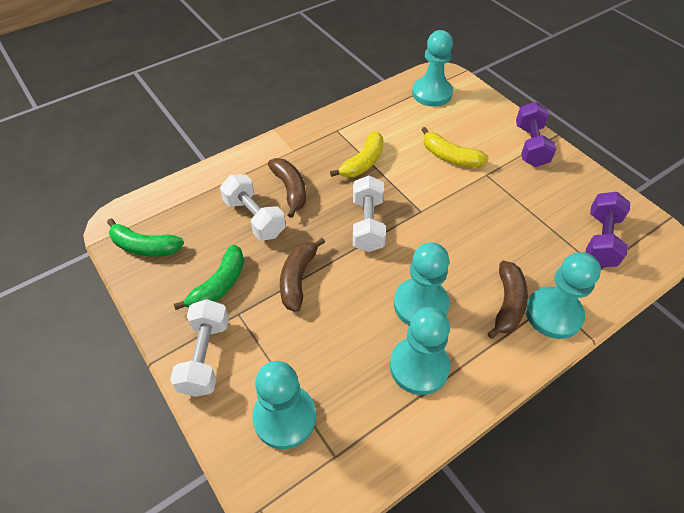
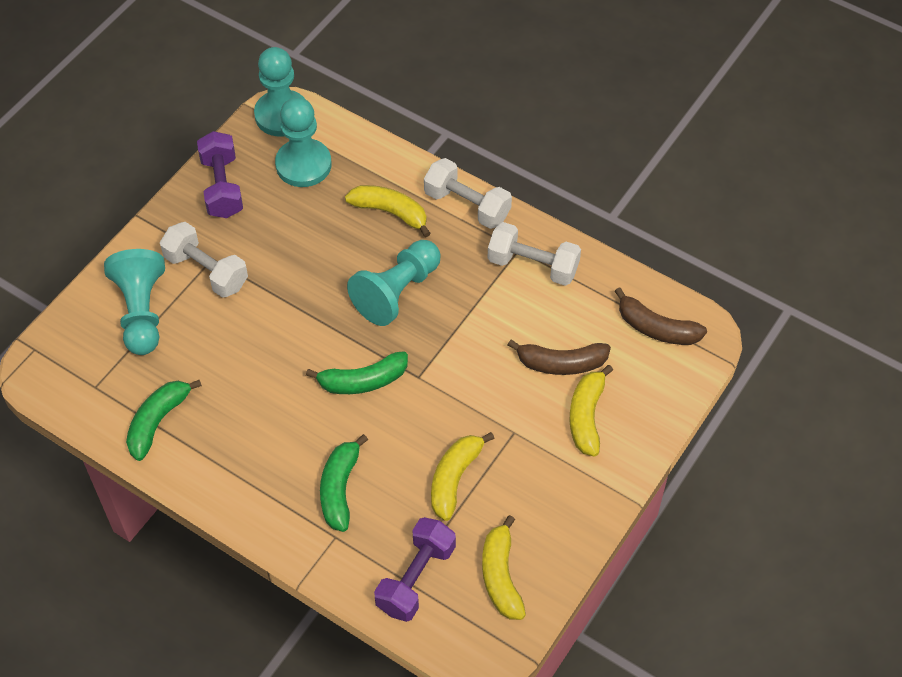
brown banana: 3 -> 2
green banana: 2 -> 3
turquoise pawn: 5 -> 4
yellow banana: 2 -> 4

